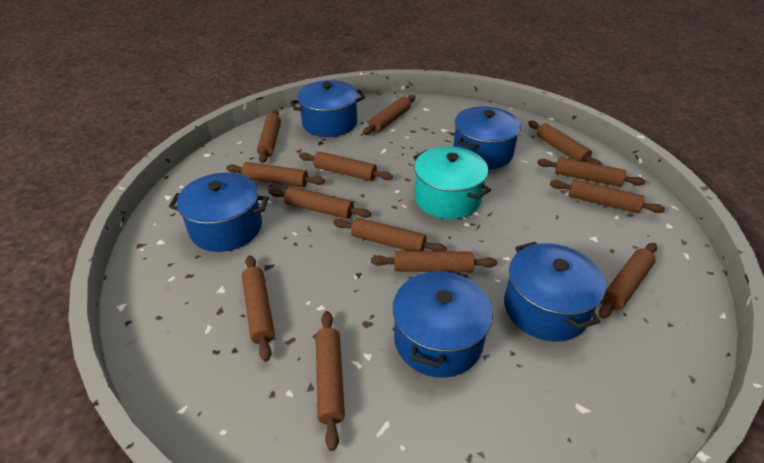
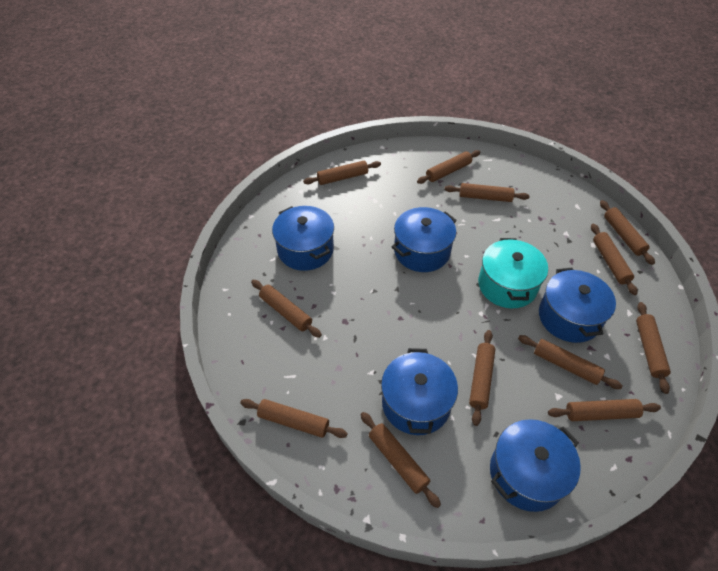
brown rolling pin: 13 -> 12

